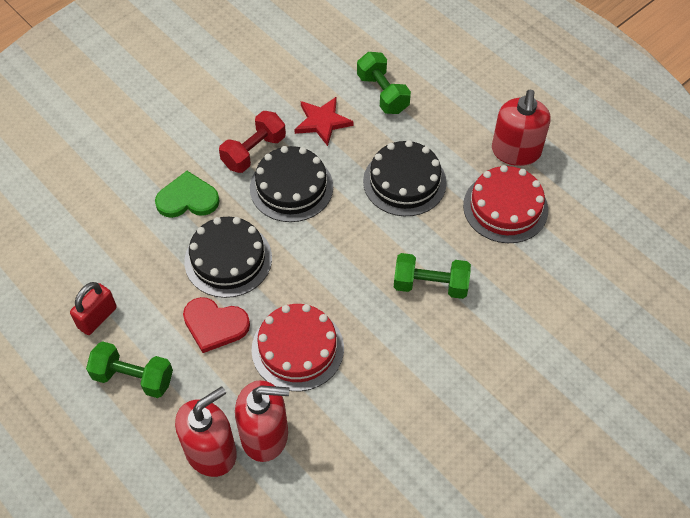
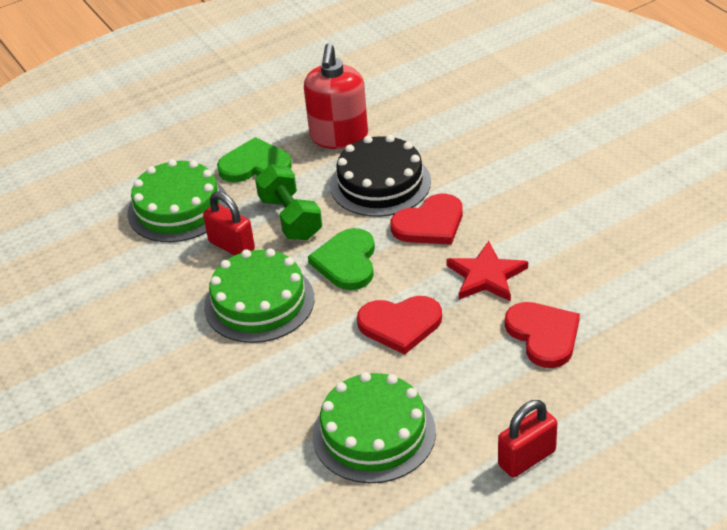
black cake: 3 -> 1
green cake: 0 -> 3
green dumbbell: 3 -> 1
green heart: 1 -> 2
red cake: 2 -> 0
red dumbbell: 1 -> 0
red heart: 1 -> 3
red padlock: 1 -> 2
red soap dispenser: 3 -> 1

